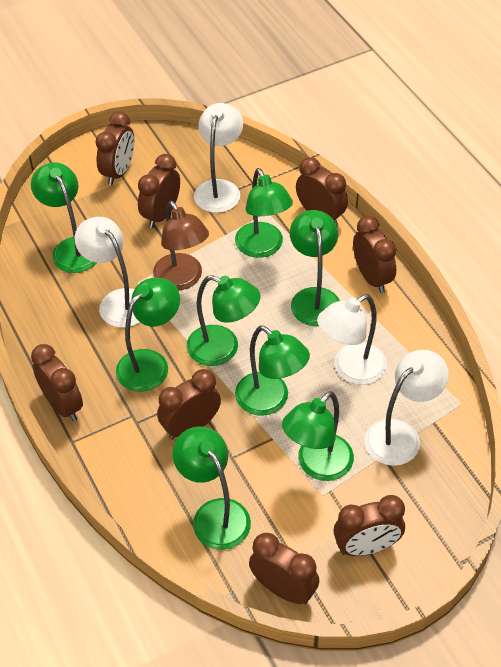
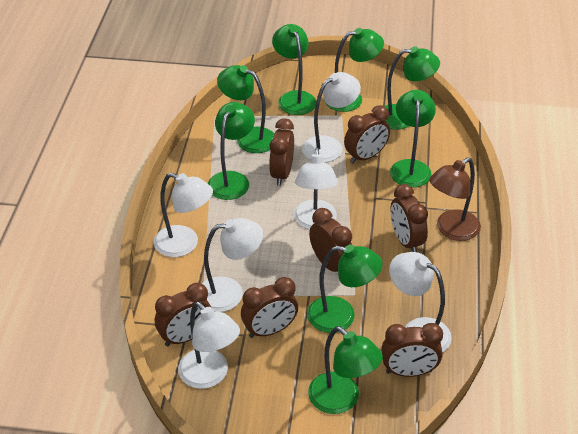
brown clock: 8 -> 7
white lamp: 4 -> 6

